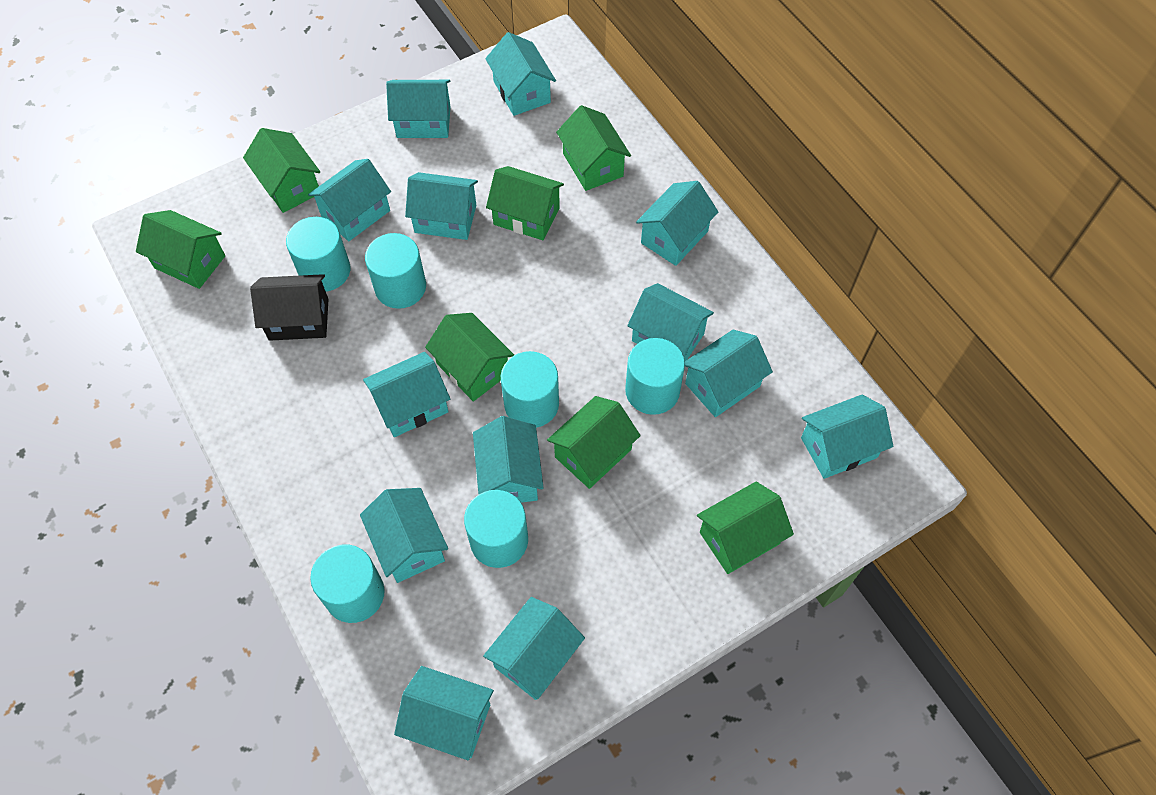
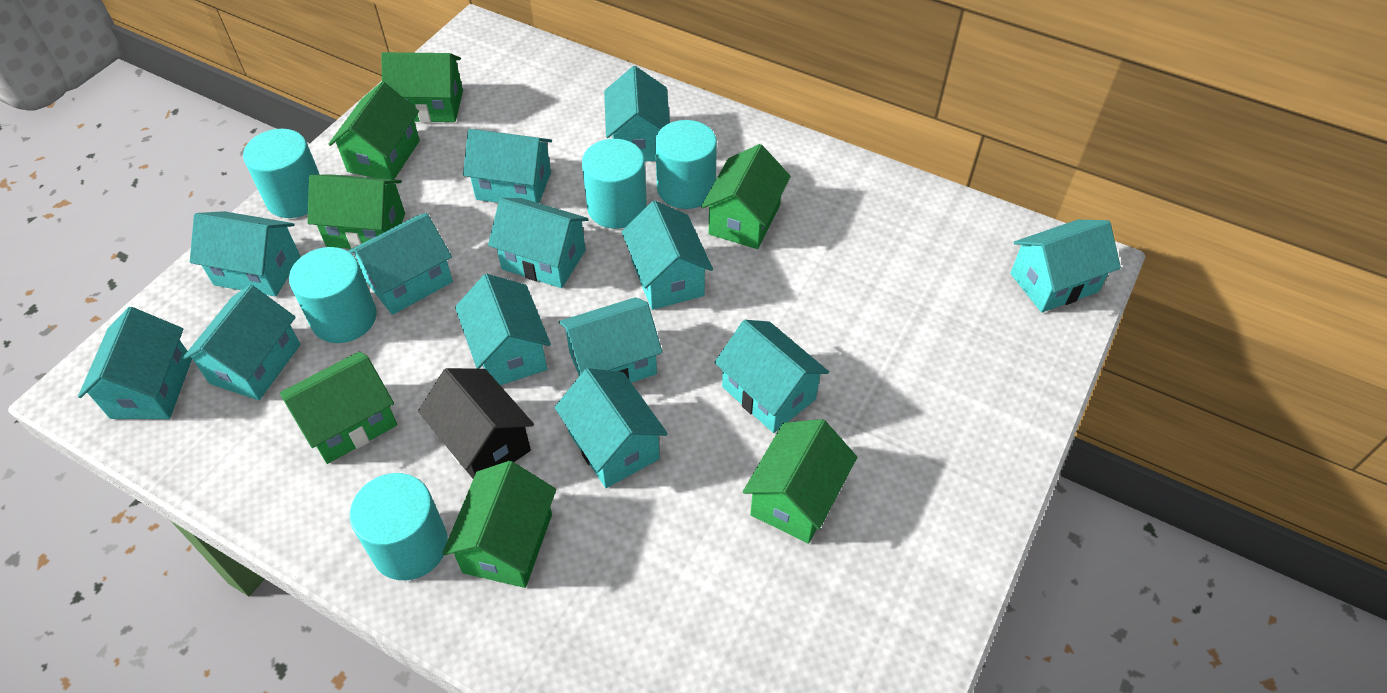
turquoise cylinder: 6 -> 5

